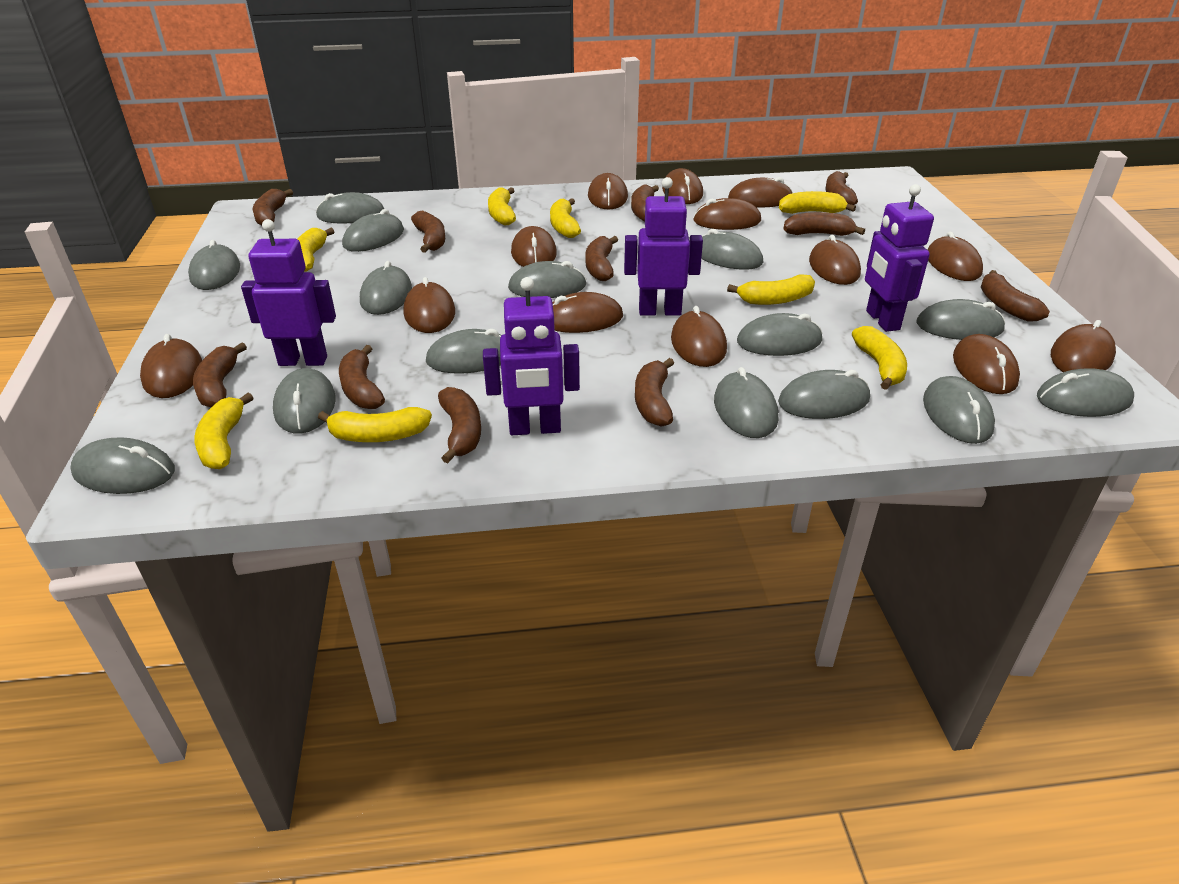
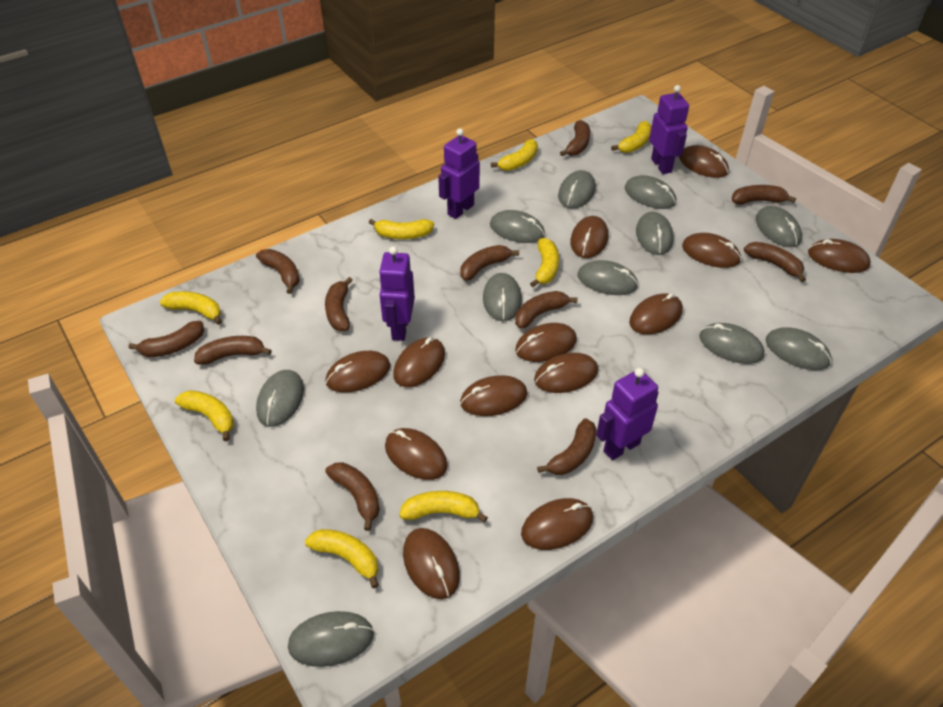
grey mouse: 15 -> 11

